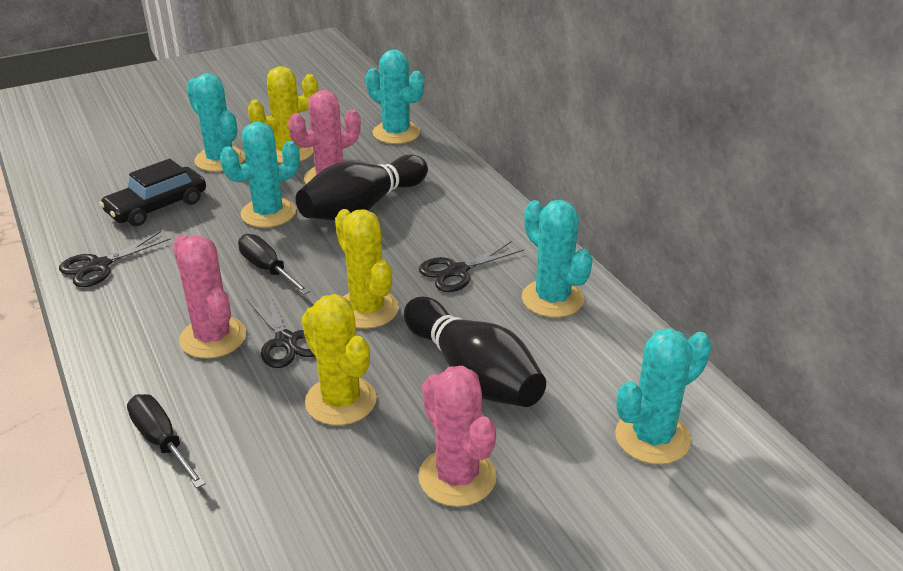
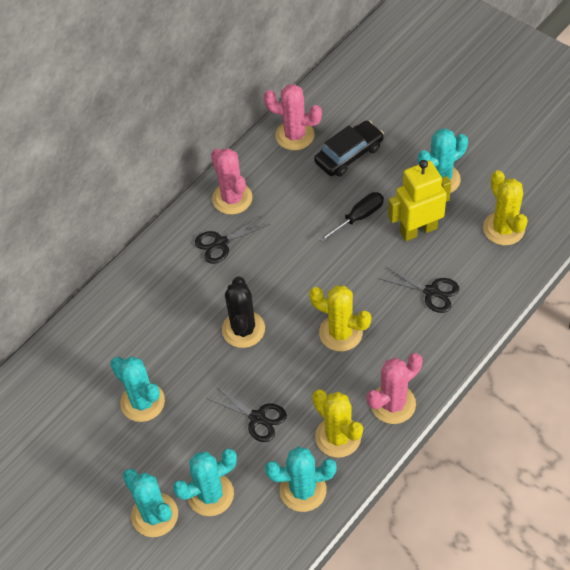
black bowling pin: 2 -> 0
black cactus: 0 -> 1
black screwdriver: 2 -> 1
yellow robot: 0 -> 1

